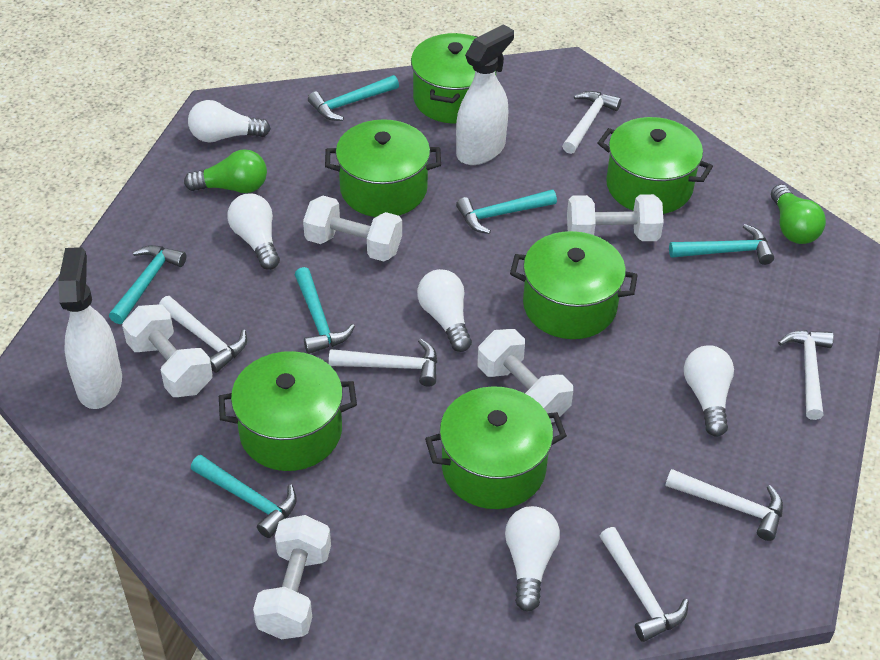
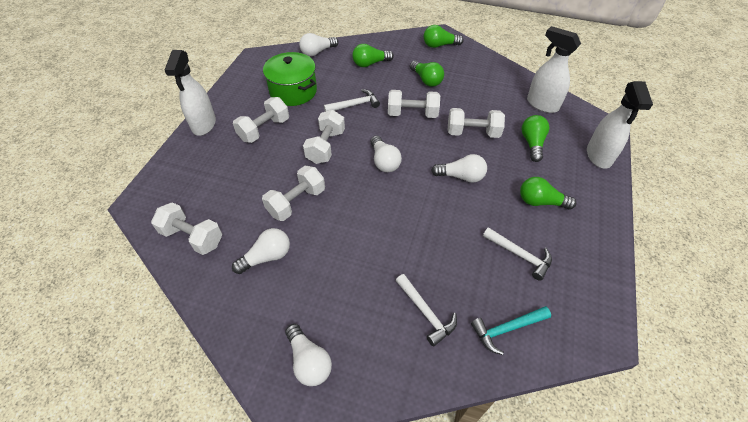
green light bulb: 2 -> 5
green pot: 6 -> 1
turquoise hammer: 6 -> 1
white dumbbell: 5 -> 6
white hammer: 6 -> 3
white spray bottle: 2 -> 3

